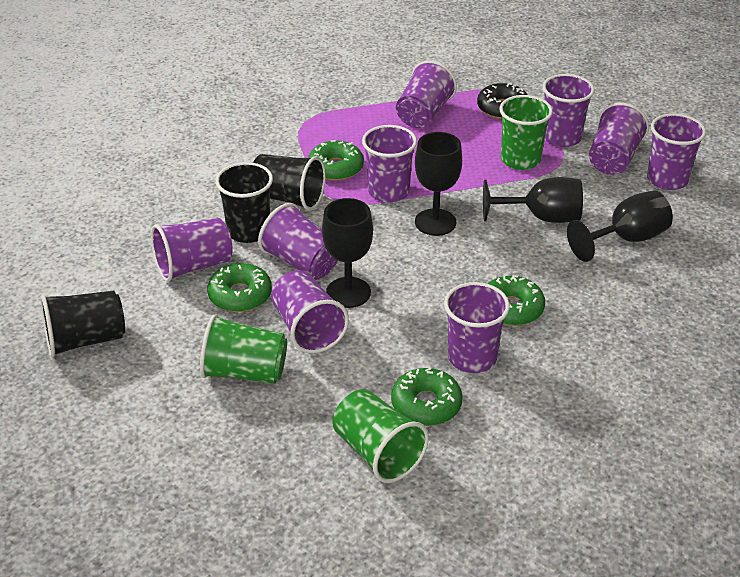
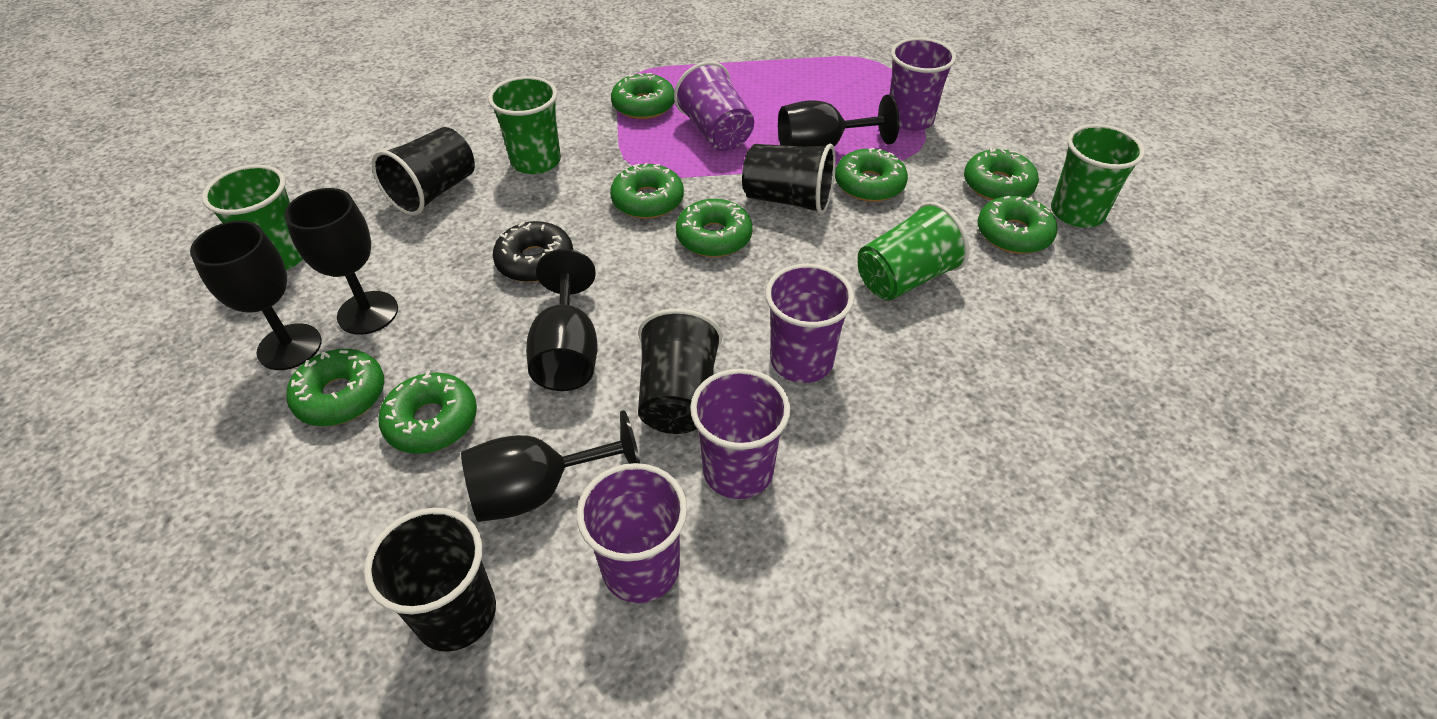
black cup: 3 -> 4
black goblet: 4 -> 5
green cup: 3 -> 4
green donut: 4 -> 8
purple cup: 9 -> 5

